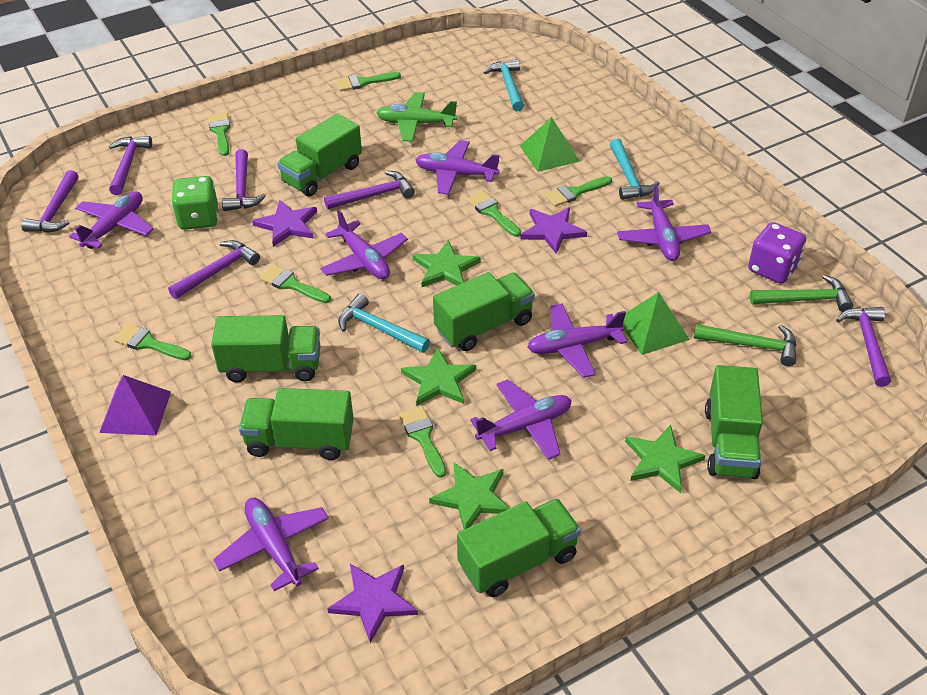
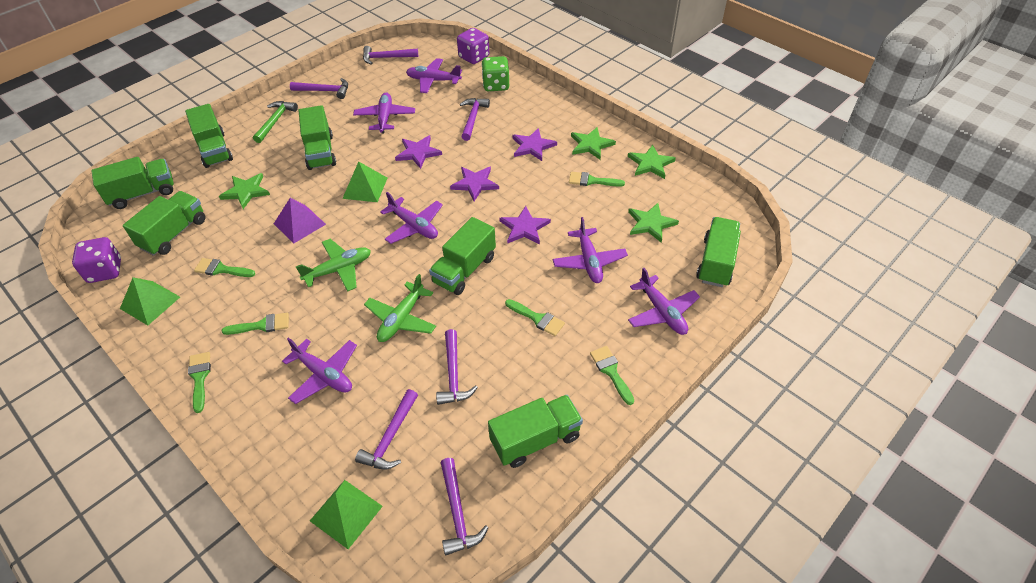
green brush: 7 -> 6
green hammer: 2 -> 1
green plane: 1 -> 2
green pyramid: 2 -> 3
green truck: 6 -> 7
purple dice: 1 -> 2
purple plane: 7 -> 6
purple star: 3 -> 4
turquoise hammer: 3 -> 0

